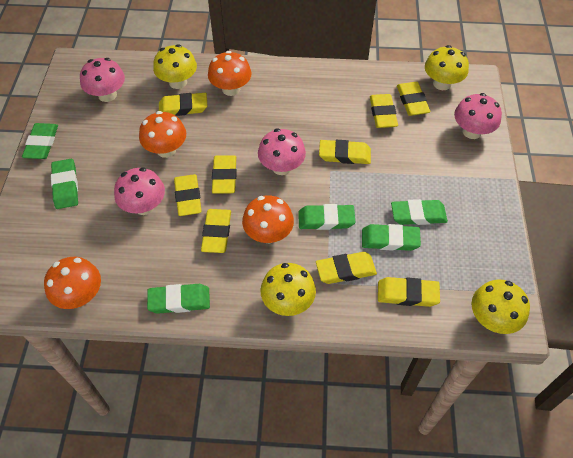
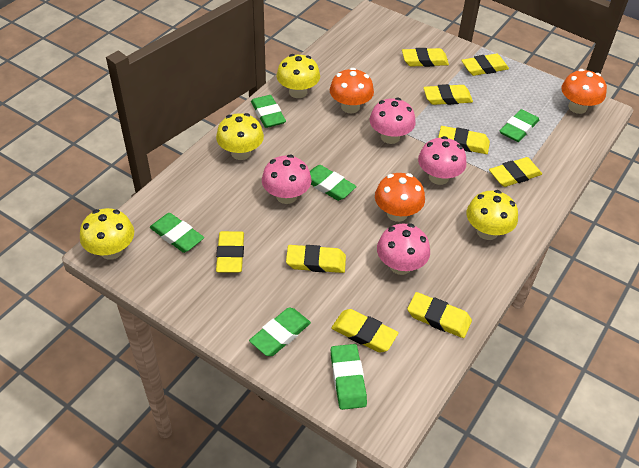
orange mushroom: 4 -> 3

